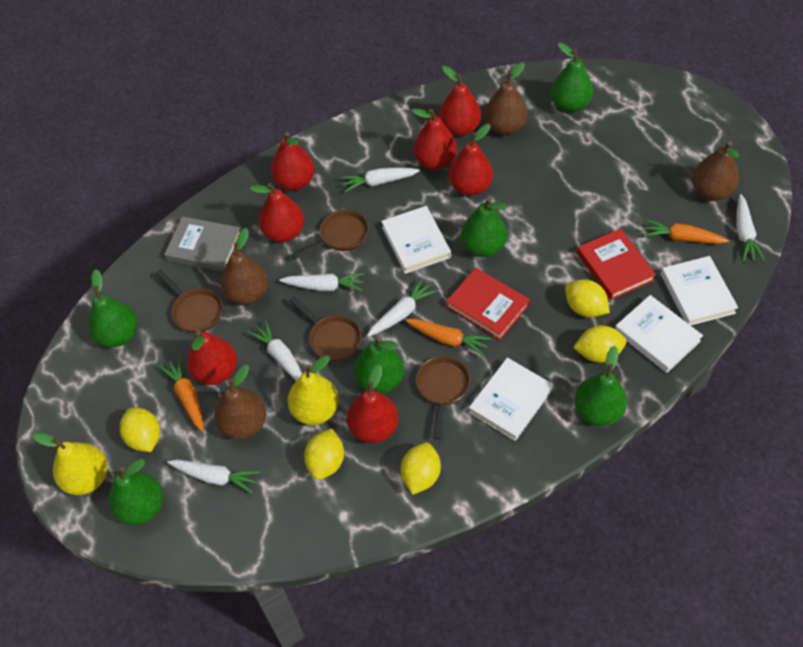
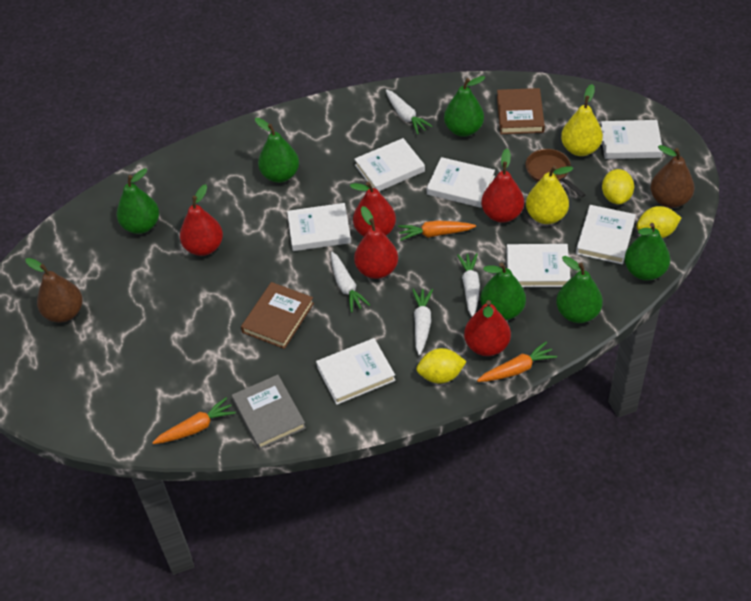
brown book: 0 -> 2
brown pan: 4 -> 1
brown pear: 4 -> 2
red book: 2 -> 0
red pear: 7 -> 5
white book: 4 -> 7
white carrot: 6 -> 4
yellow lemon: 5 -> 3

